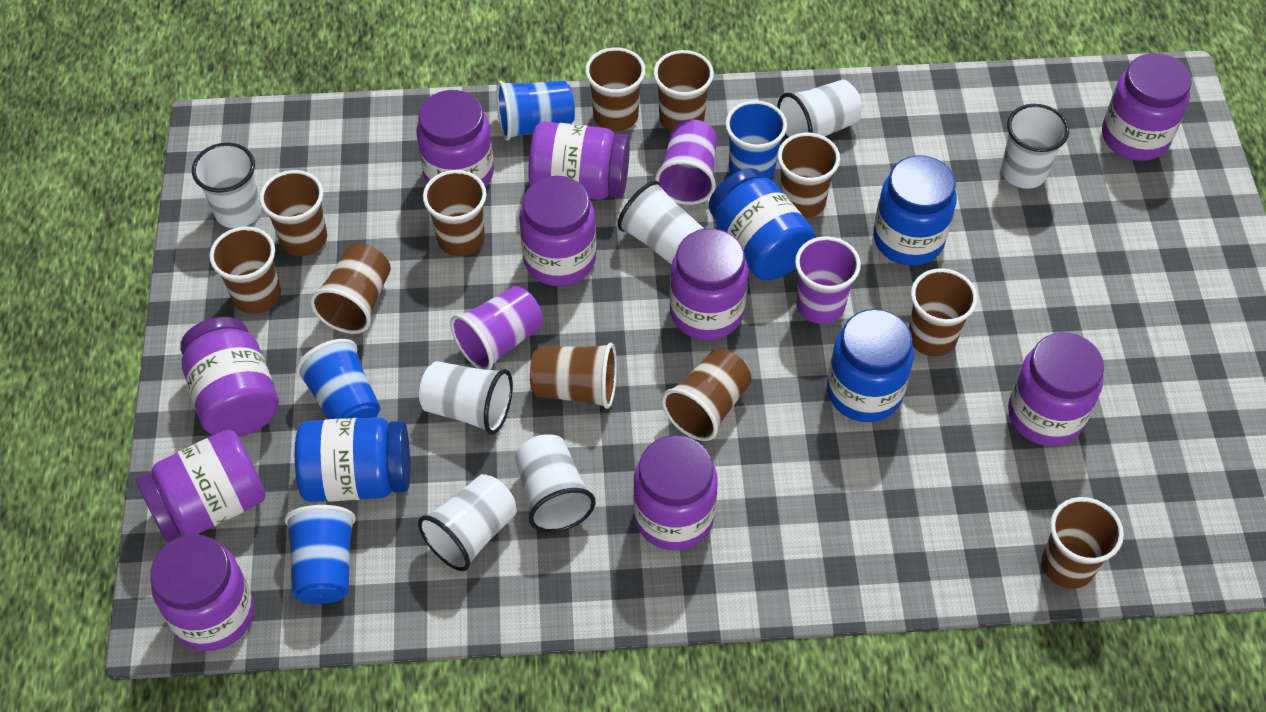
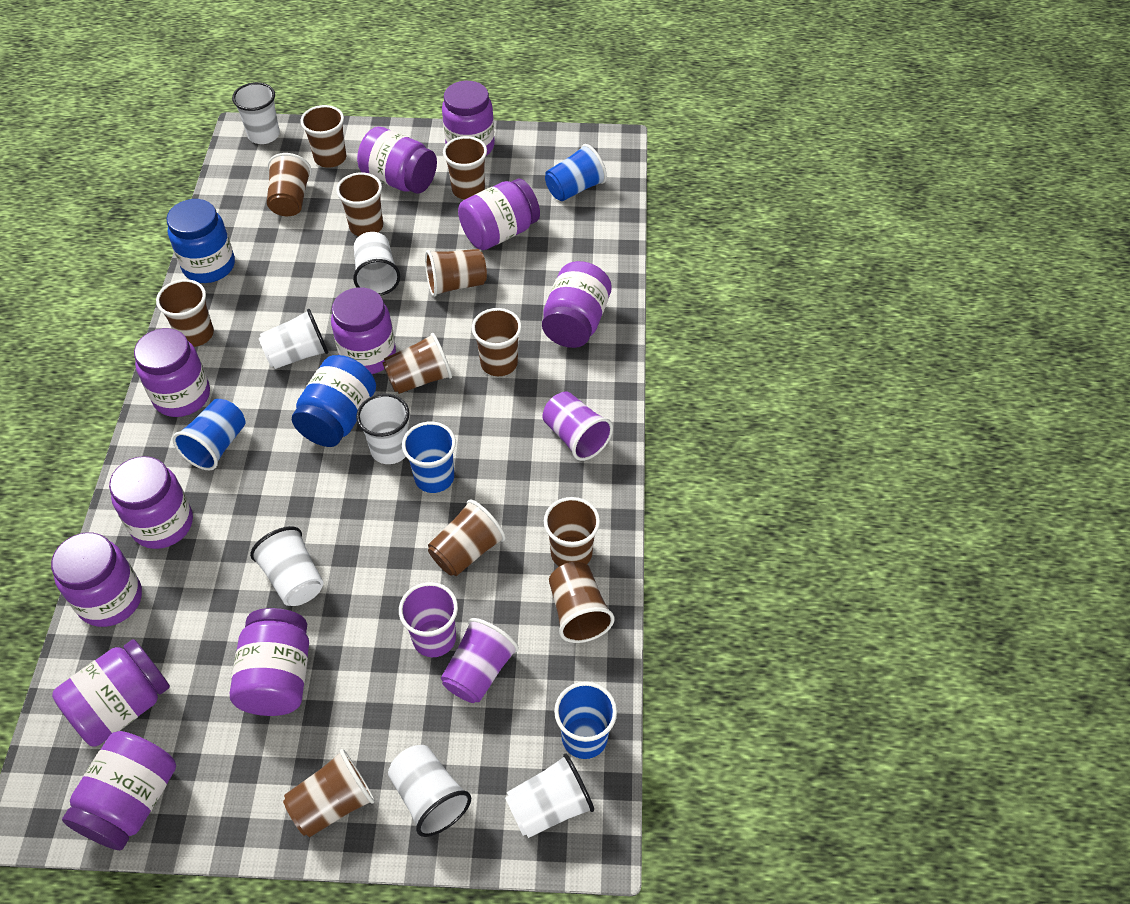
blue jar: 4 -> 2
brown cup: 11 -> 12
purple jar: 10 -> 11

